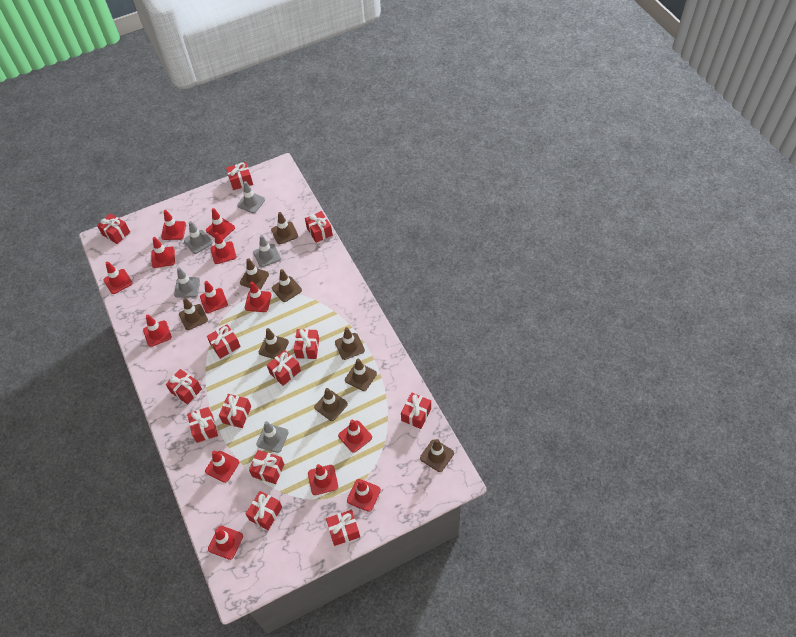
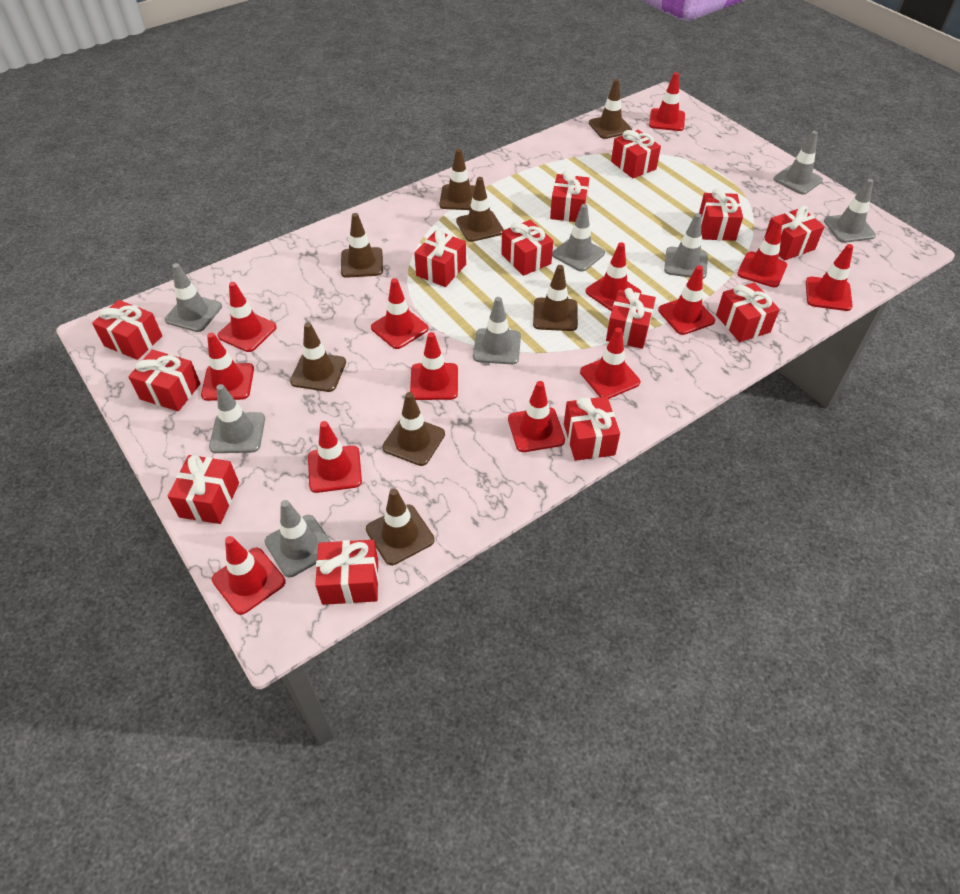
brown traffic cone: 9 -> 8
grey traffic cone: 5 -> 8

